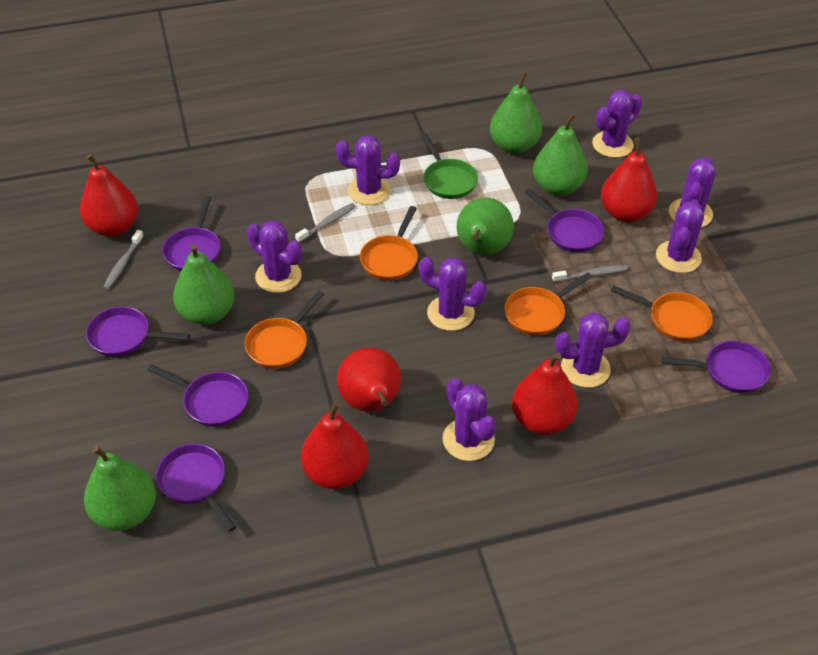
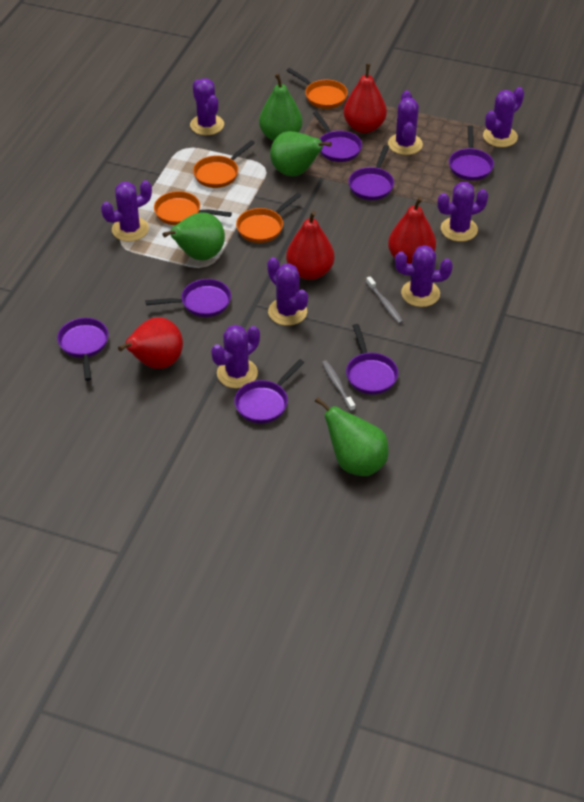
green pan: 1 -> 0
green pear: 5 -> 4
grey toothbrush: 3 -> 2
purple pan: 6 -> 7
red pear: 5 -> 4

